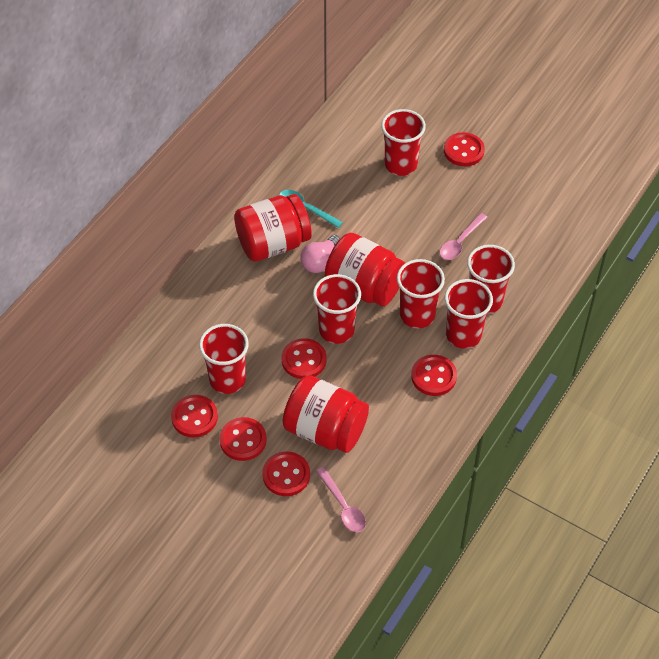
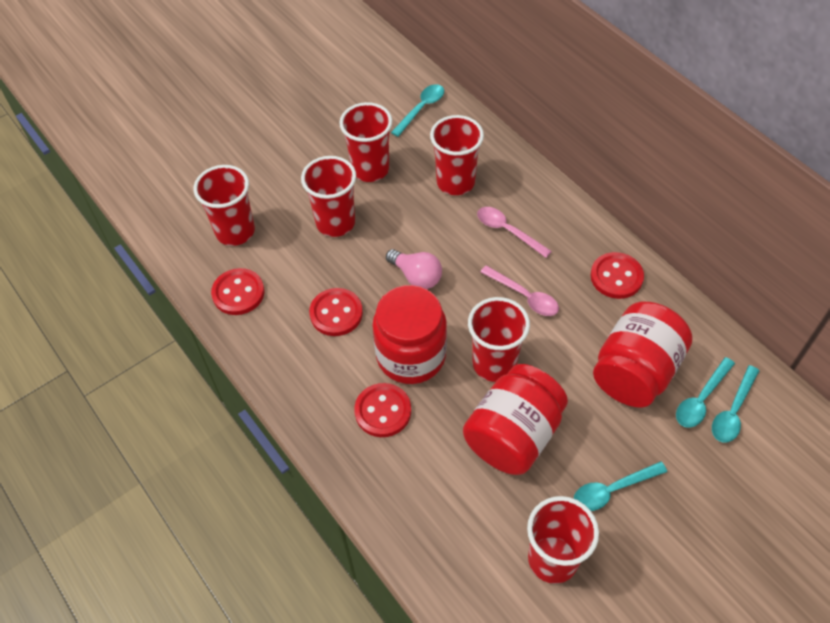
red button: 6 -> 4
turquoise spoon: 1 -> 4

